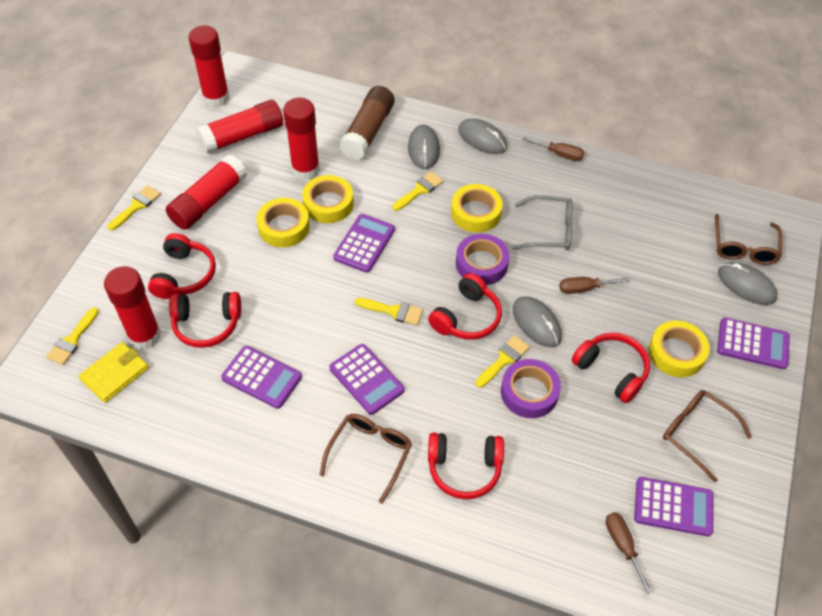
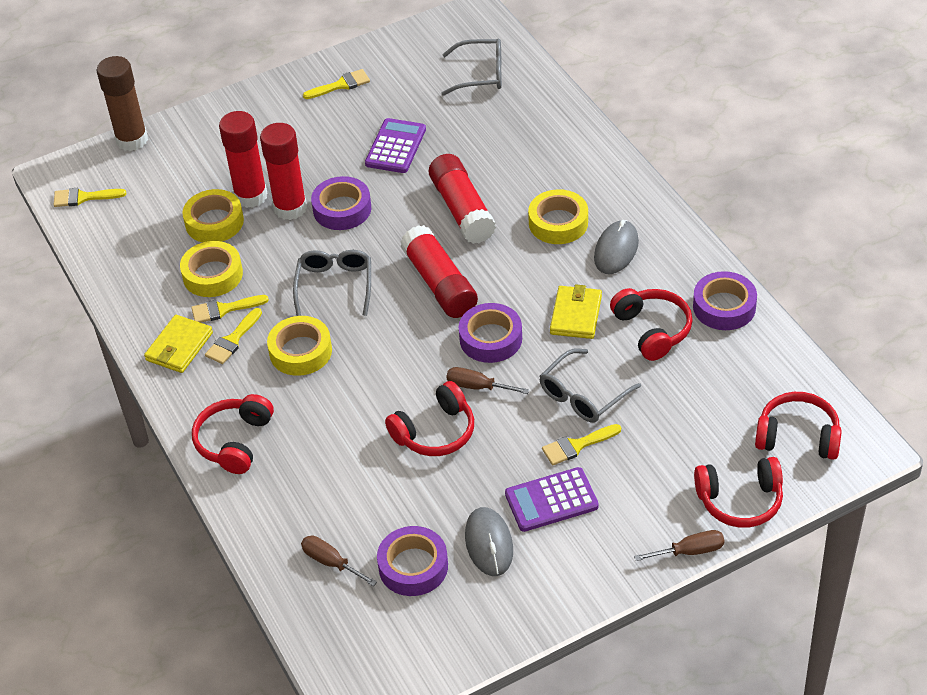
brown glasses: 3 -> 0
grey glasses: 1 -> 3
grey mouse: 4 -> 2
purple calculator: 5 -> 2
purple tape: 2 -> 4
red glue stick: 5 -> 4
yellow wallet: 1 -> 2

